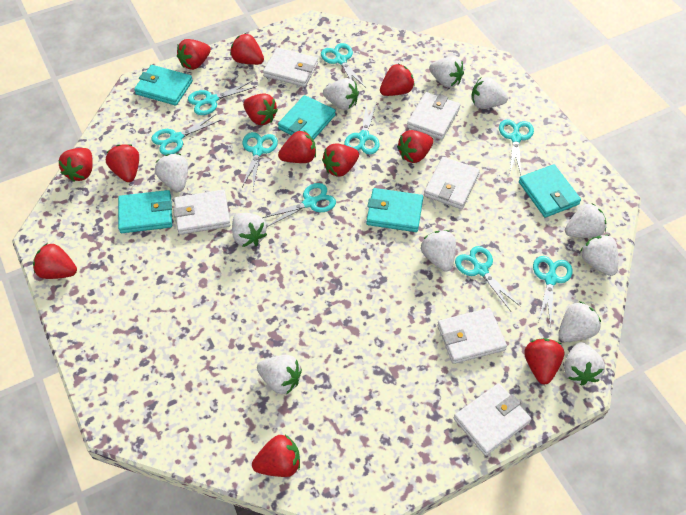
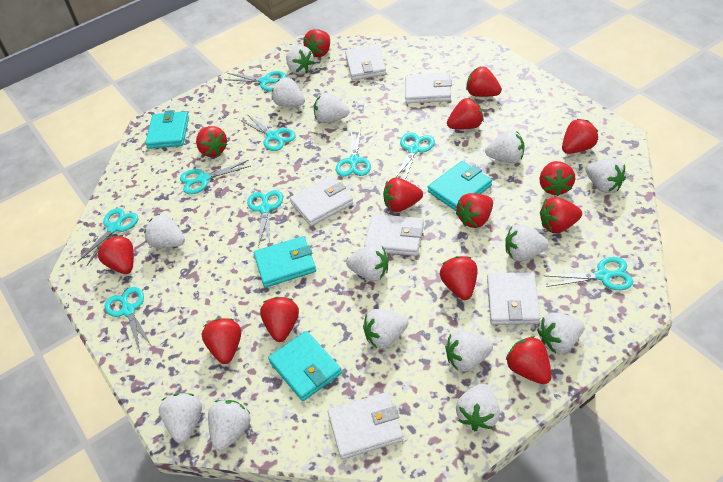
red strawberry: 12 -> 14
turquoise wallet: 5 -> 4
white strawberry: 11 -> 14

